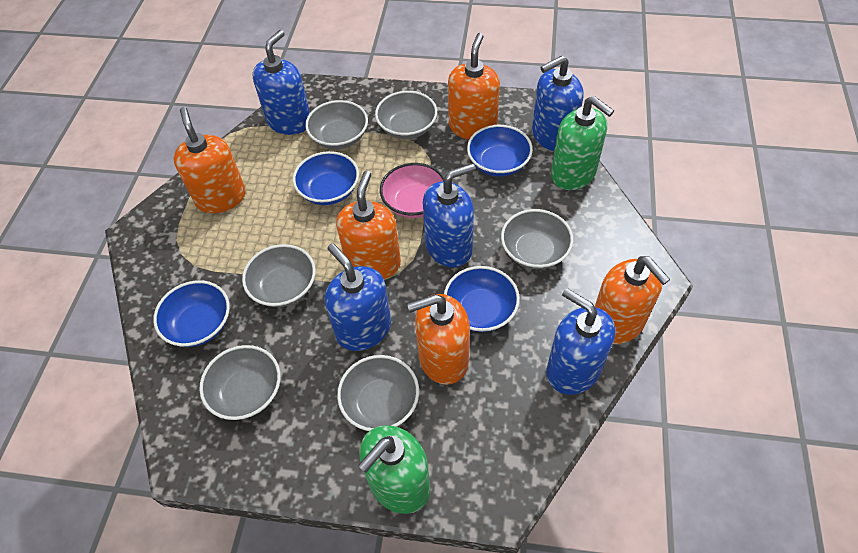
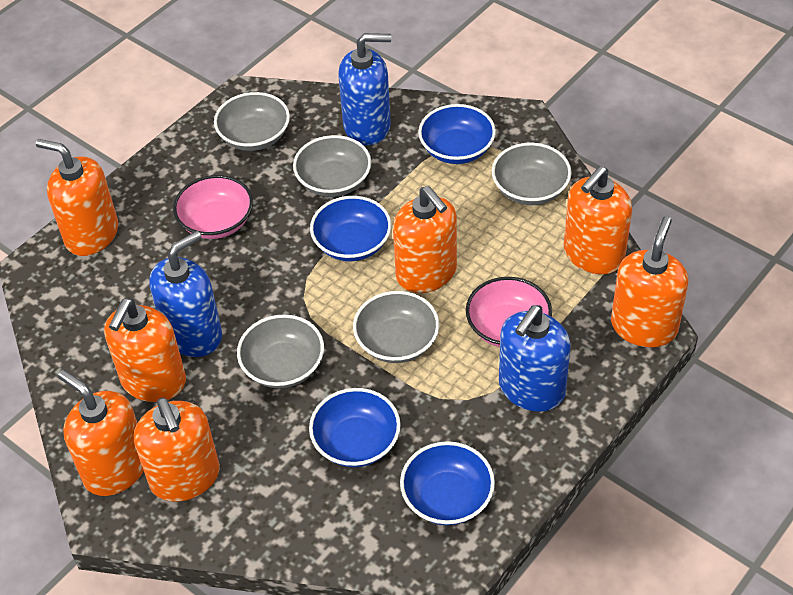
blue soap dispenser: 5 -> 3
green soap dispenser: 2 -> 0
grey bowl: 6 -> 5
orange soap dispenser: 5 -> 7
pink bowl: 1 -> 2

